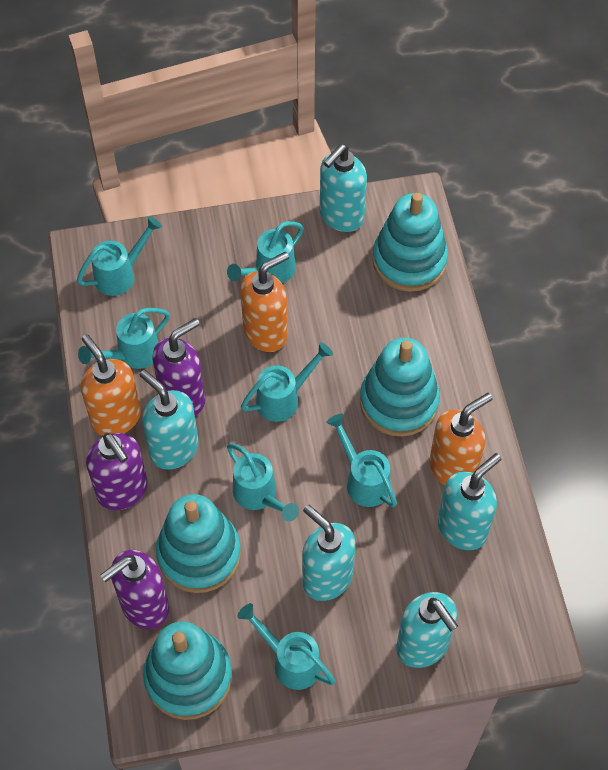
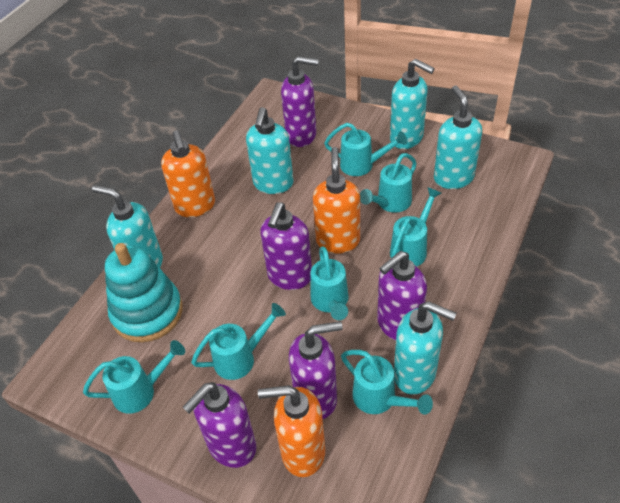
purple soap dispenser: 3 -> 5
turquoise stacking toy: 4 -> 1

